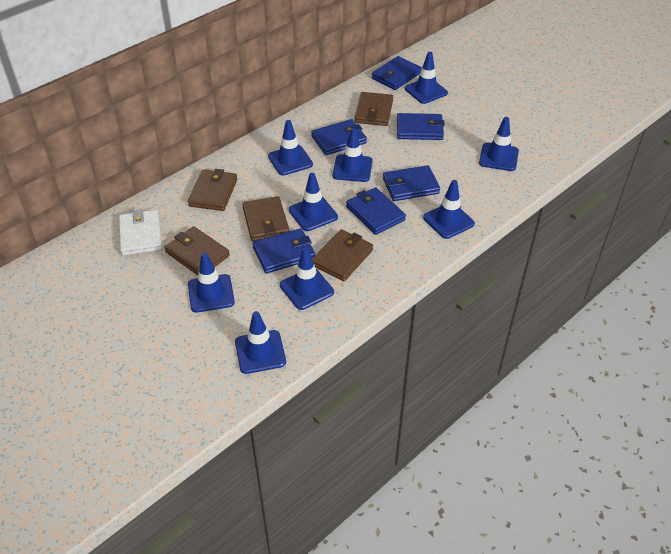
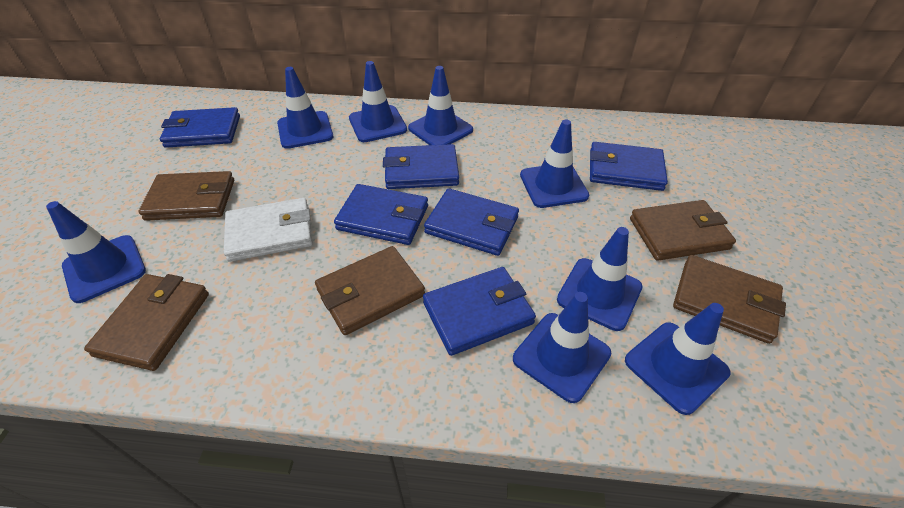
blue traffic cone: 9 -> 8

